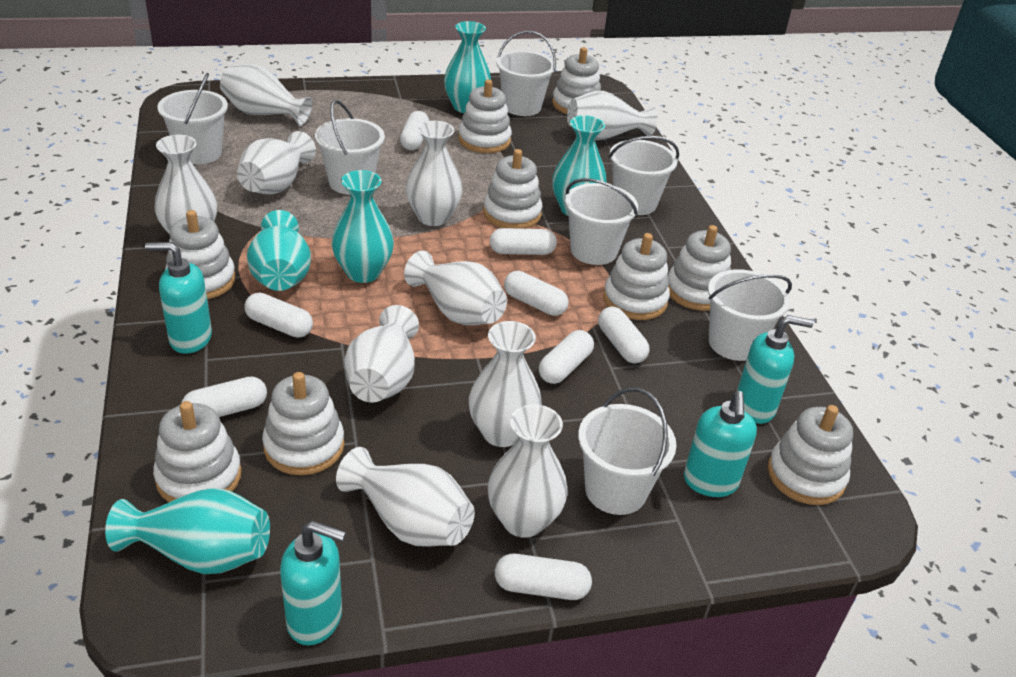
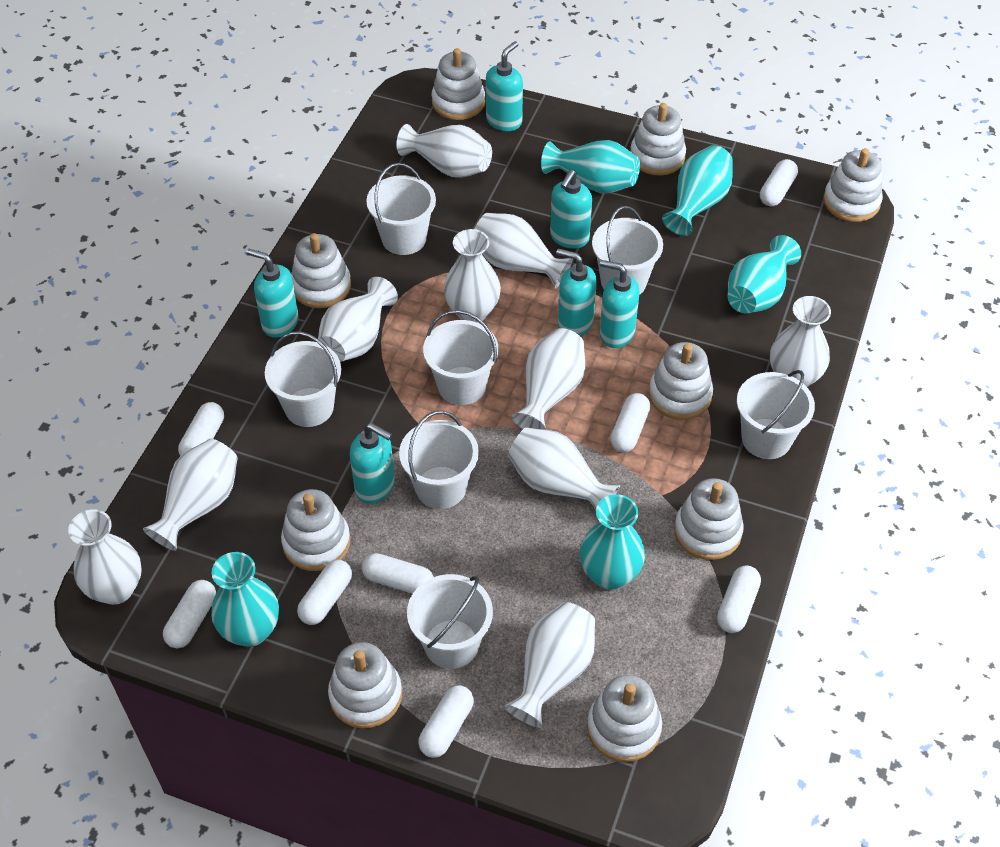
turquoise soap dispenser: 4 -> 6

